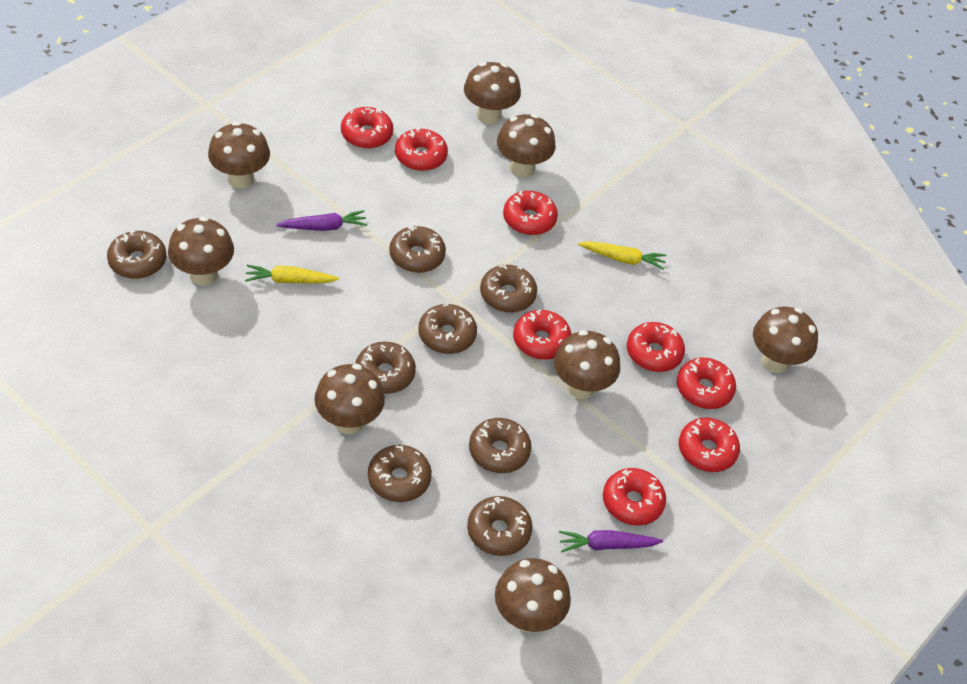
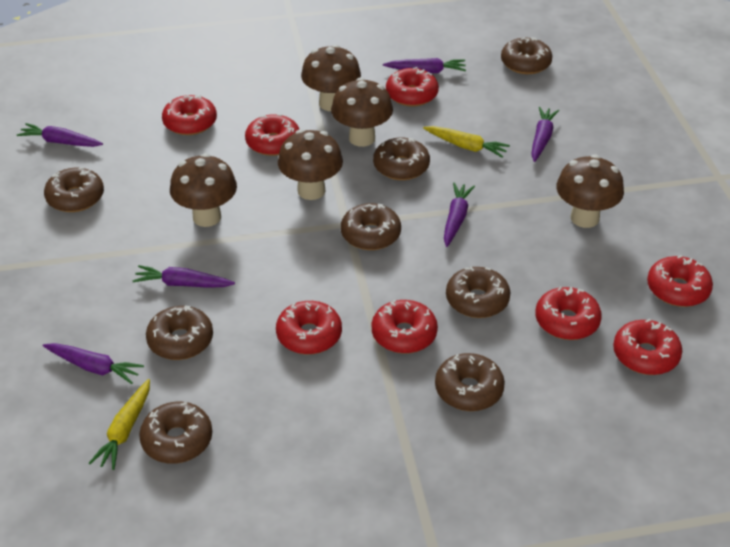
brown mushroom: 8 -> 5
purple carrot: 2 -> 6

